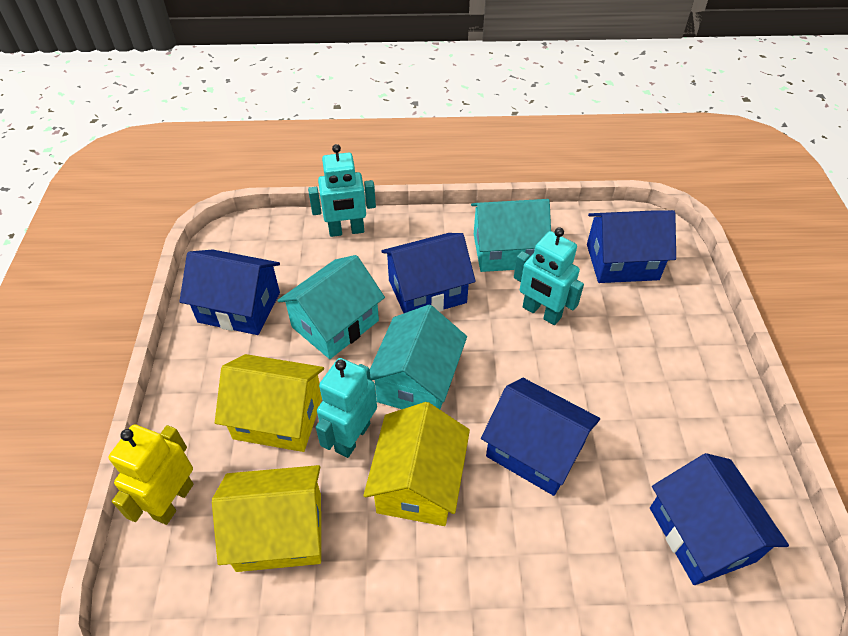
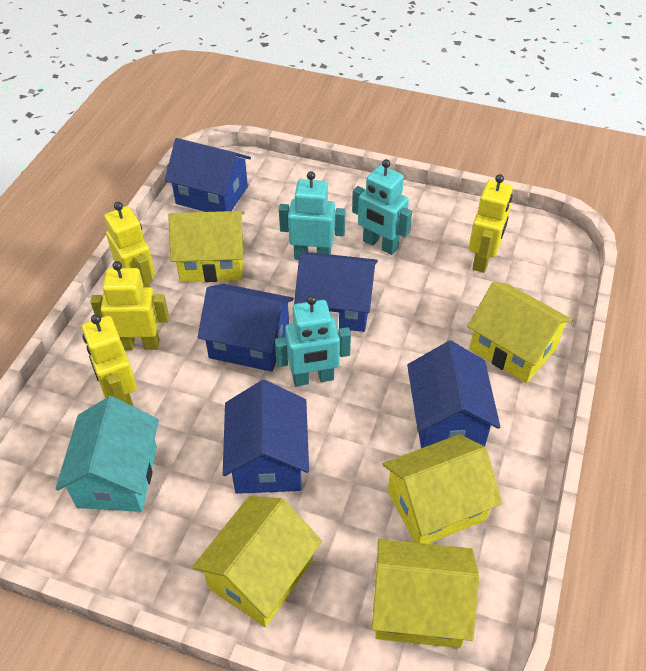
turquoise house: 3 -> 1
yellow house: 3 -> 5
yellow robot: 1 -> 4

